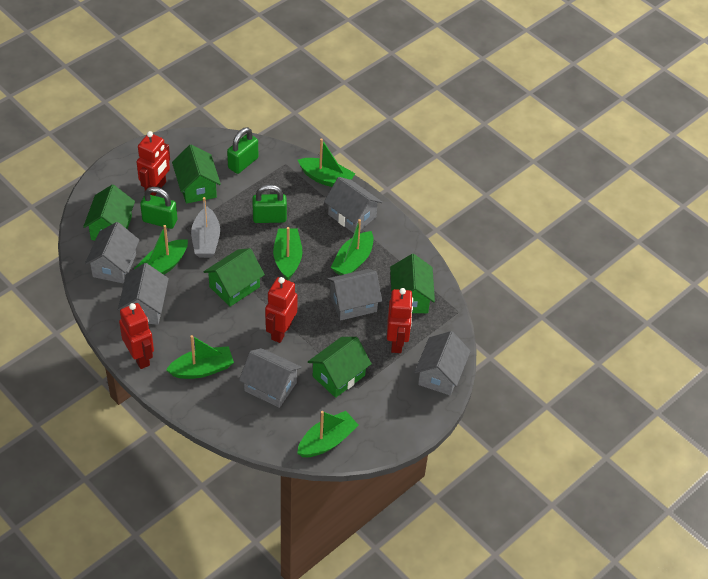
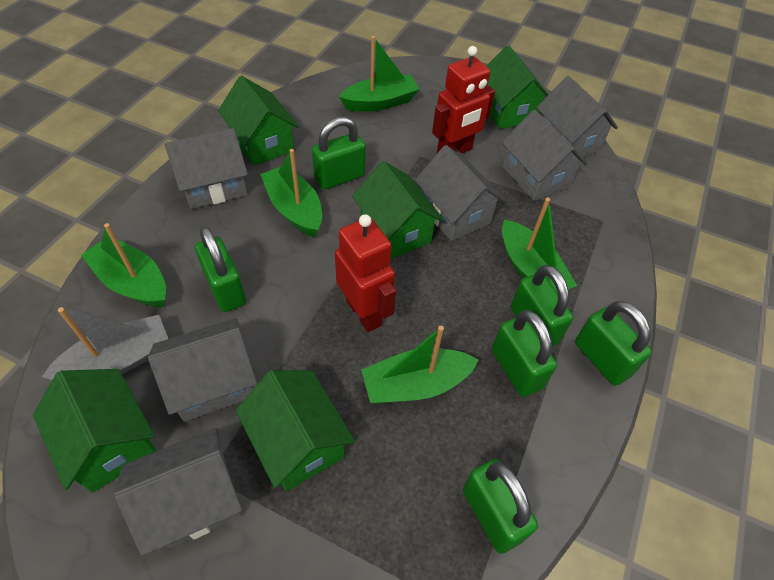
green boat: 6 -> 5
green padlock: 3 -> 6
red robot: 4 -> 2

